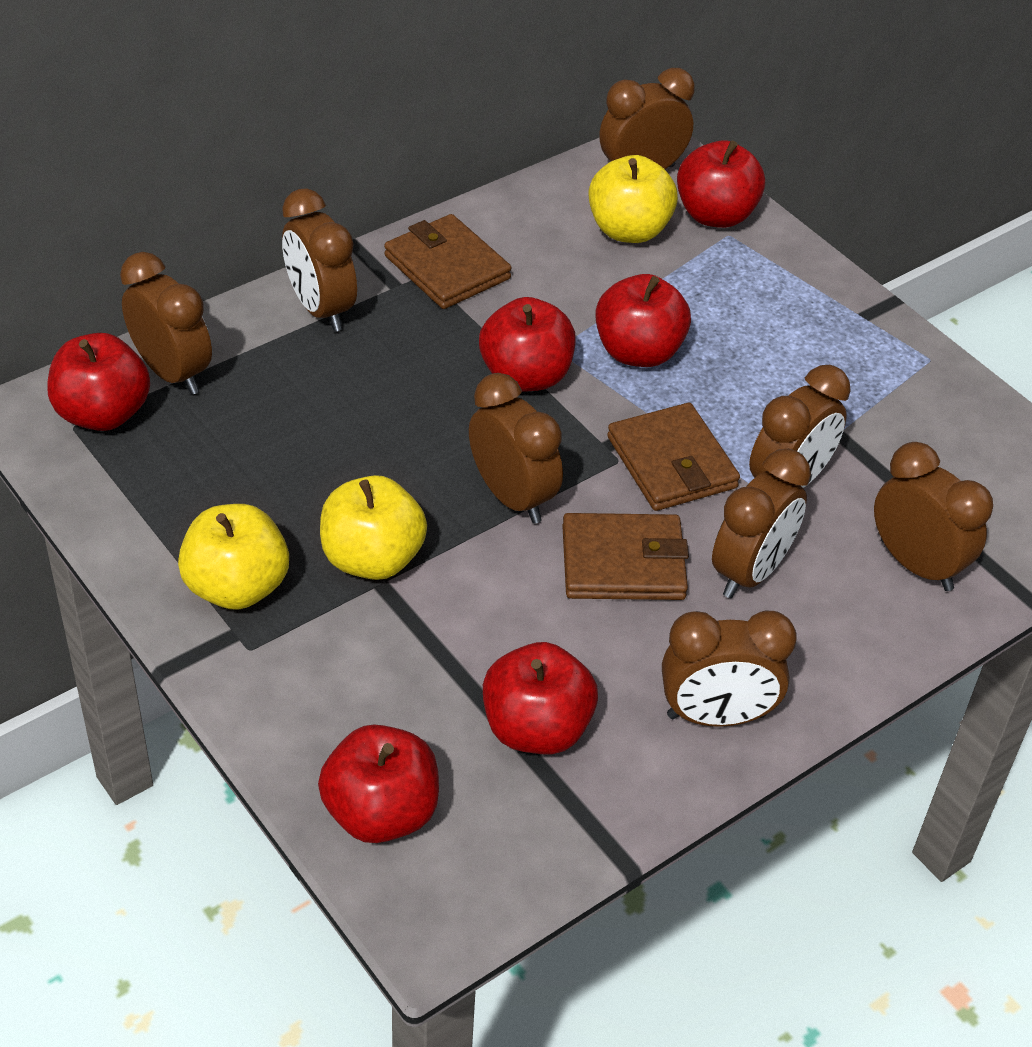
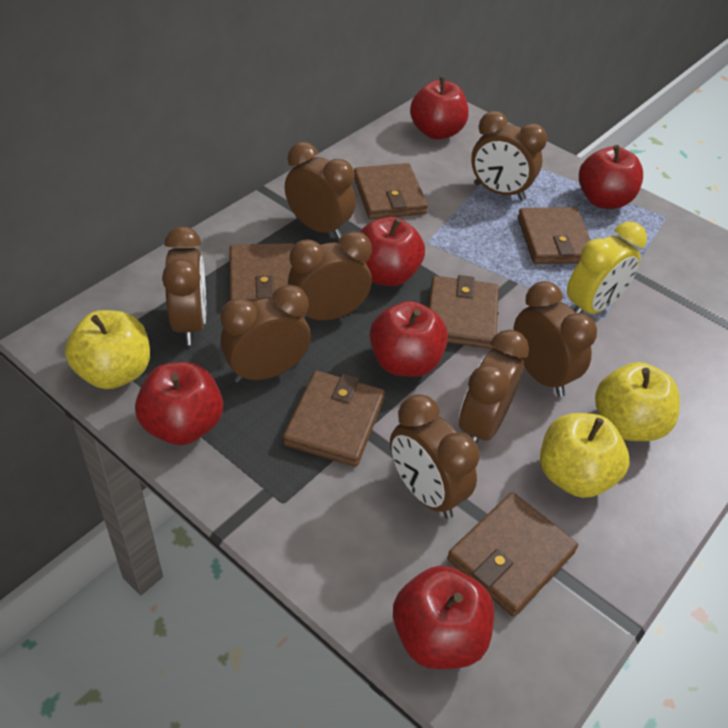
brown wallet: 3 -> 6
yellow clock: 0 -> 1

